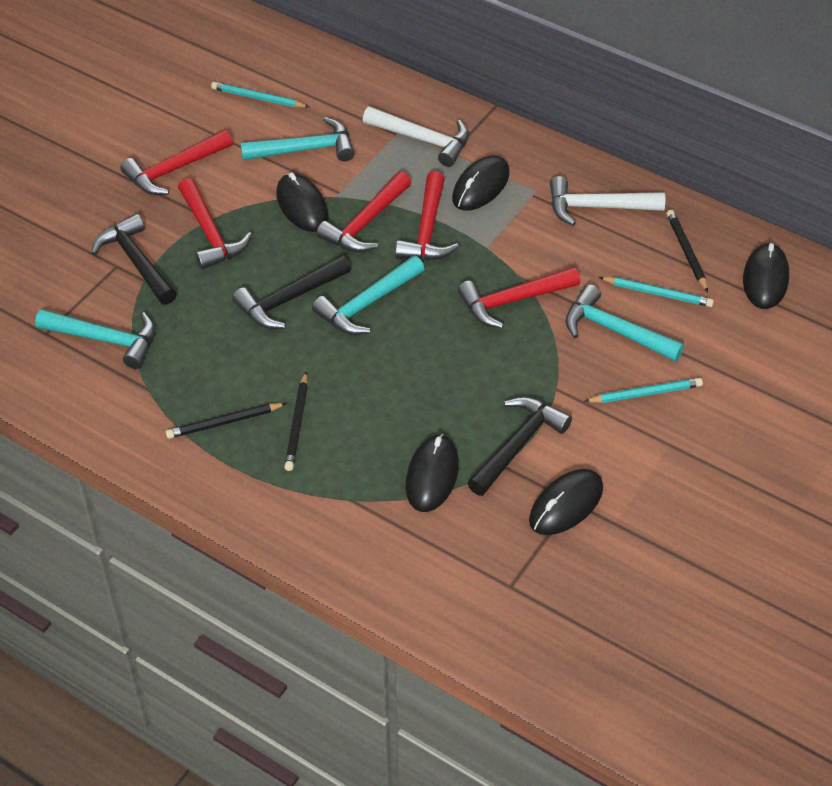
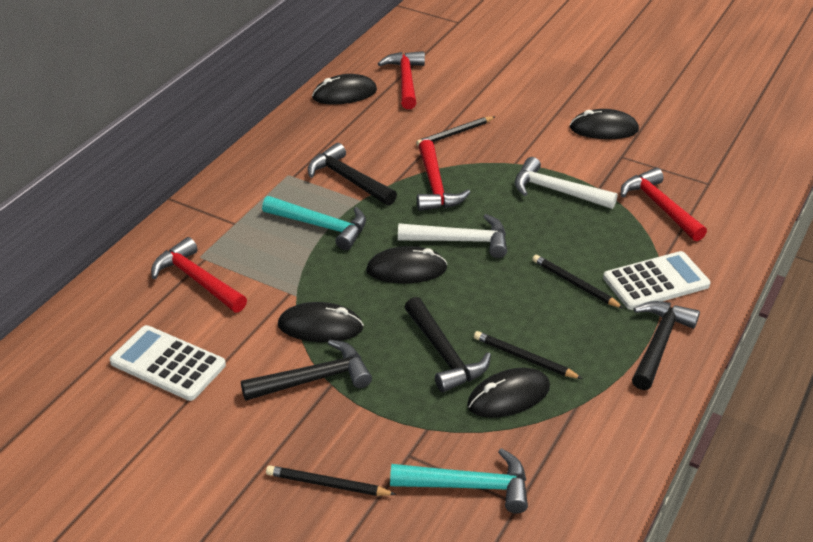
black hammer: 3 -> 4
black pencil: 3 -> 4
red hammer: 5 -> 4
turquoise hammer: 4 -> 2
turquoise pencil: 3 -> 0
white calculator: 0 -> 2

